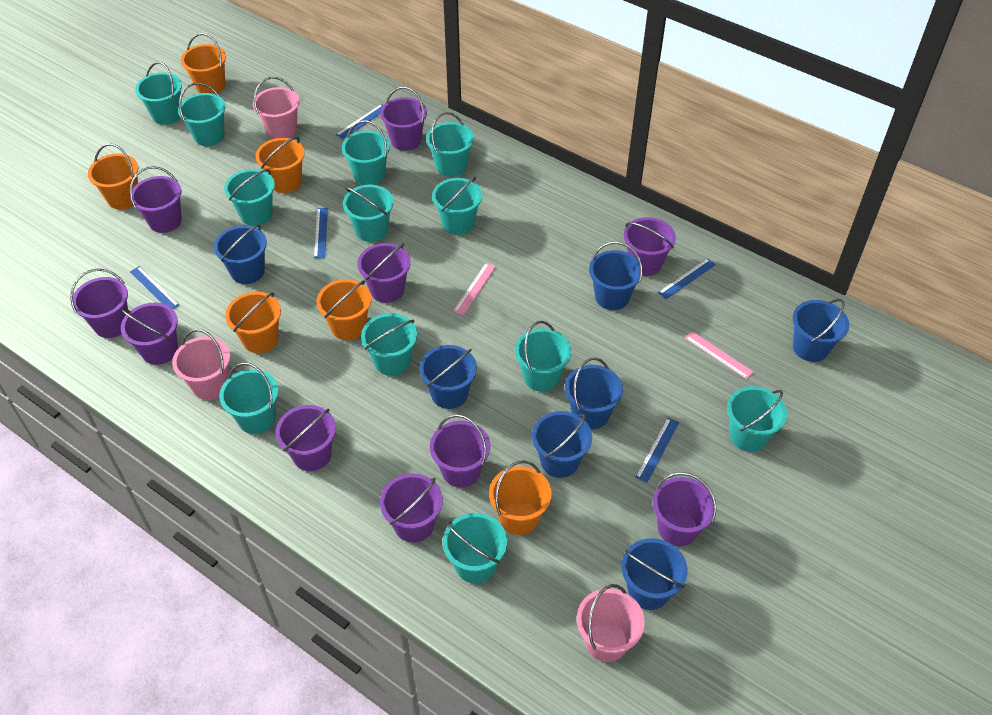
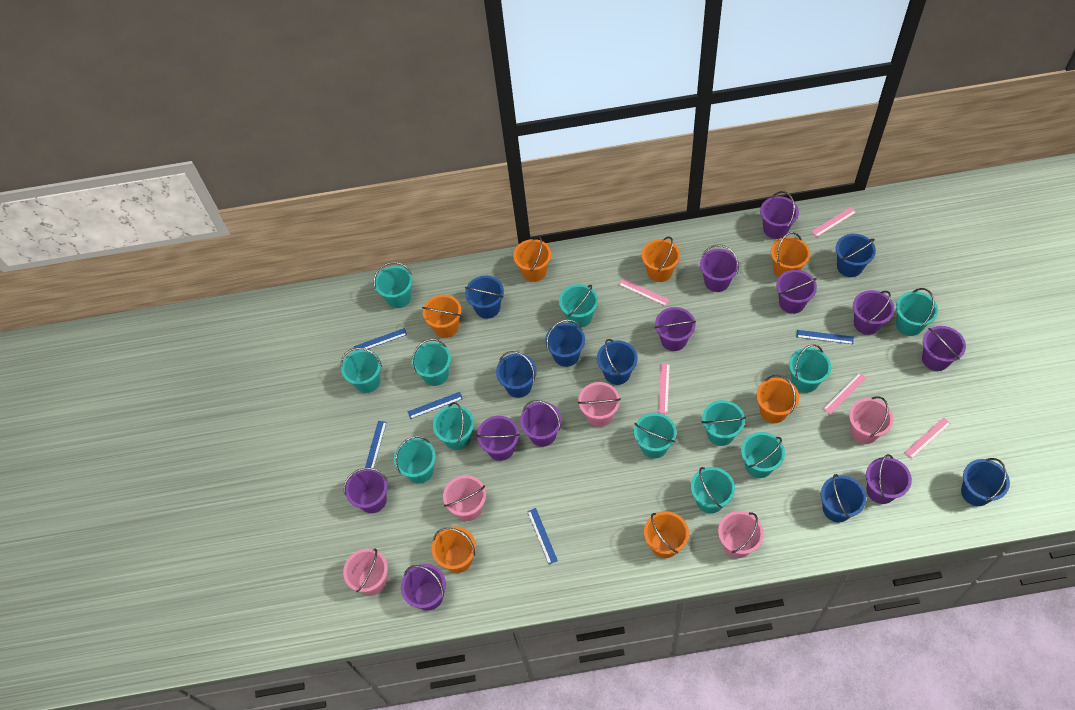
orange bucket: 6 -> 7
pink bucket: 3 -> 5
pink ruler: 2 -> 5
purple bucket: 10 -> 11

